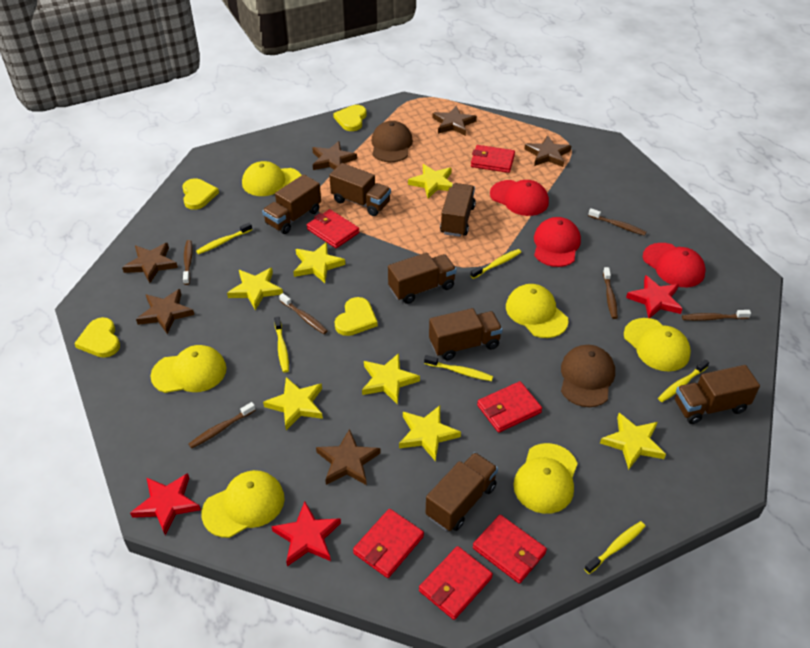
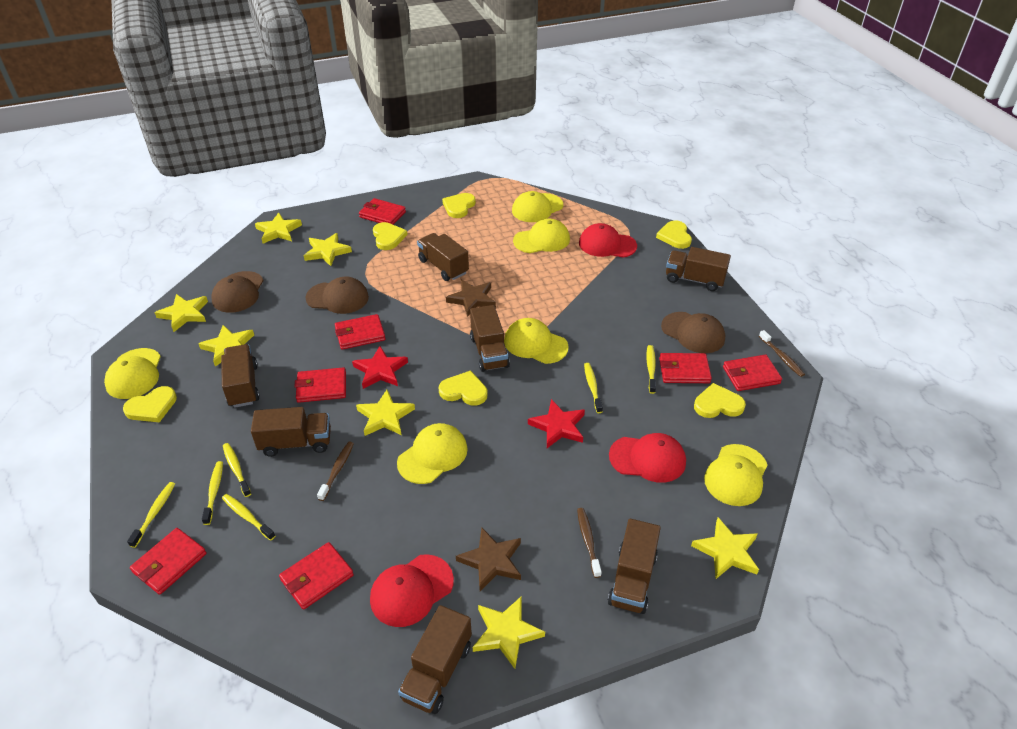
brown cap: 2 -> 3
brown star: 6 -> 2
brown toothbrush: 6 -> 3
red star: 3 -> 2
red wallet: 6 -> 7
yellow heart: 4 -> 6

